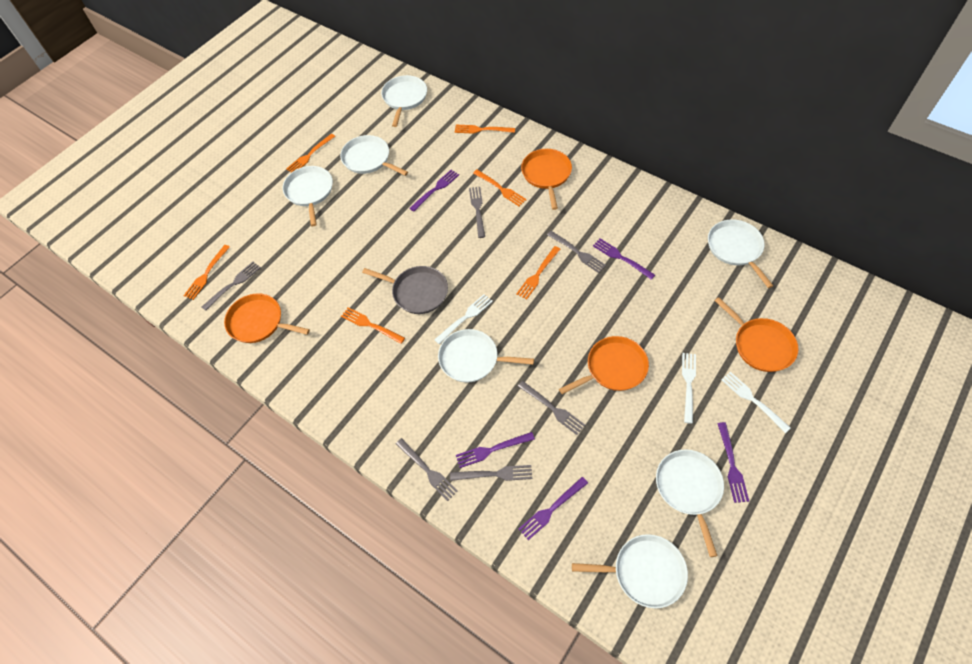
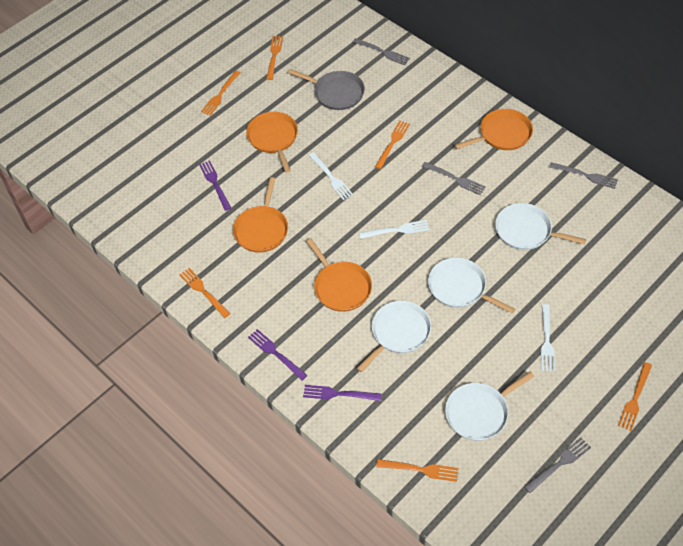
grey fork: 6 -> 4
purple fork: 5 -> 3
white pan: 7 -> 4

